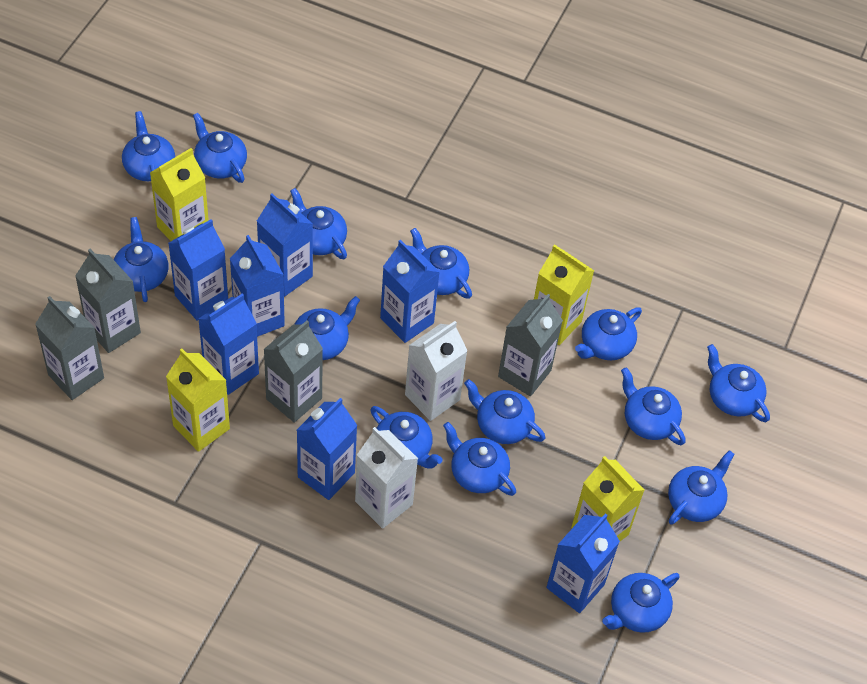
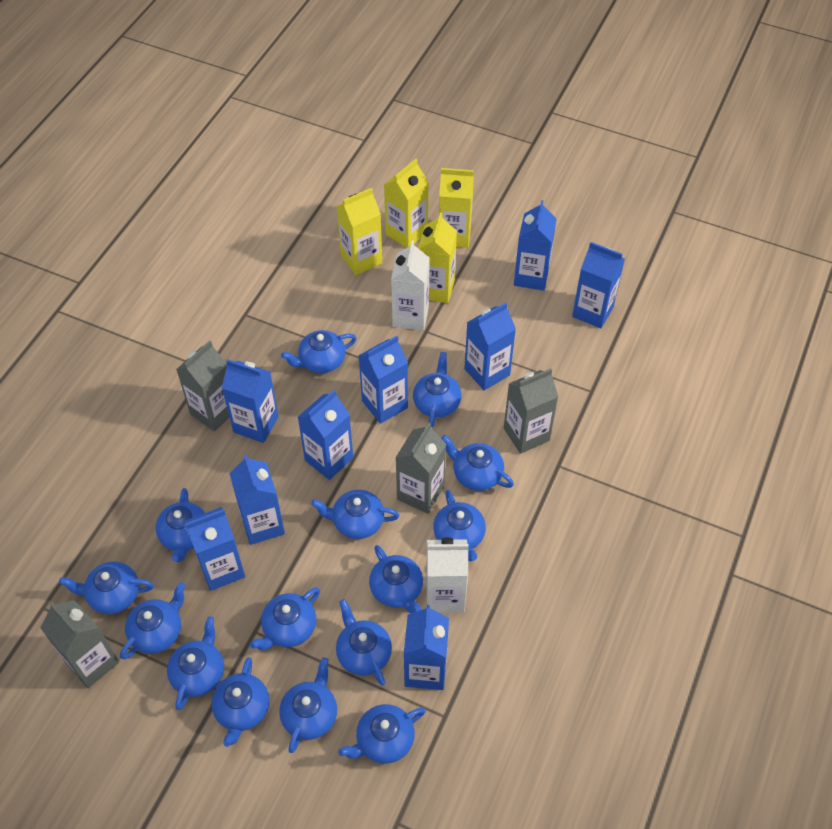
blue carton: 7 -> 9
blue teapot: 14 -> 15

